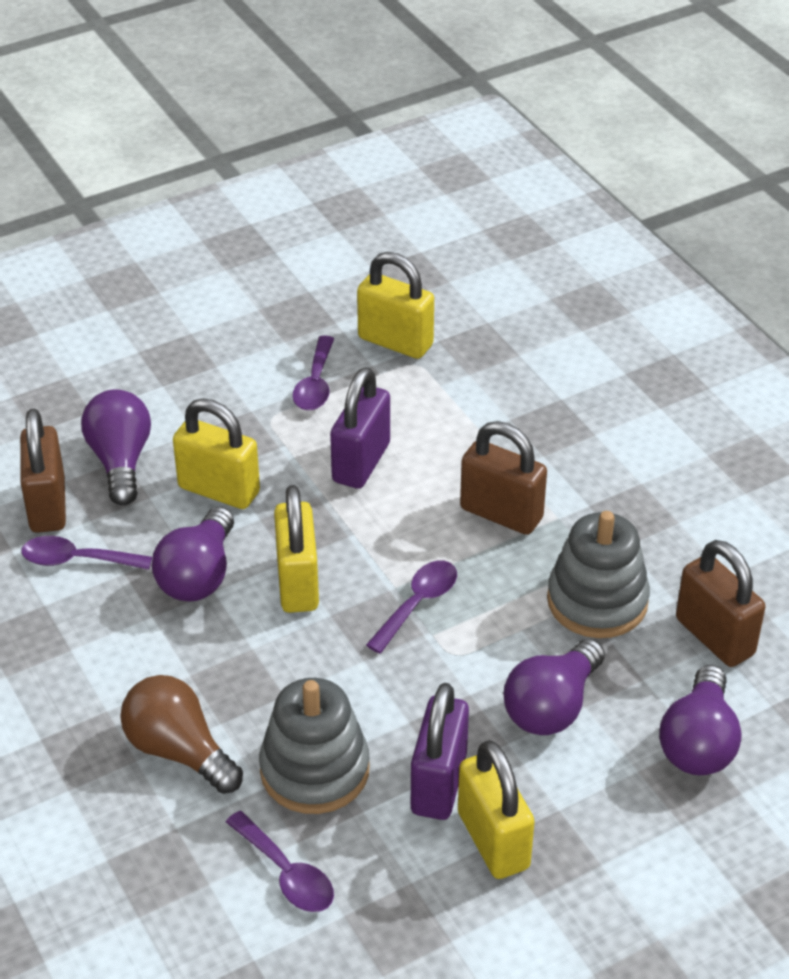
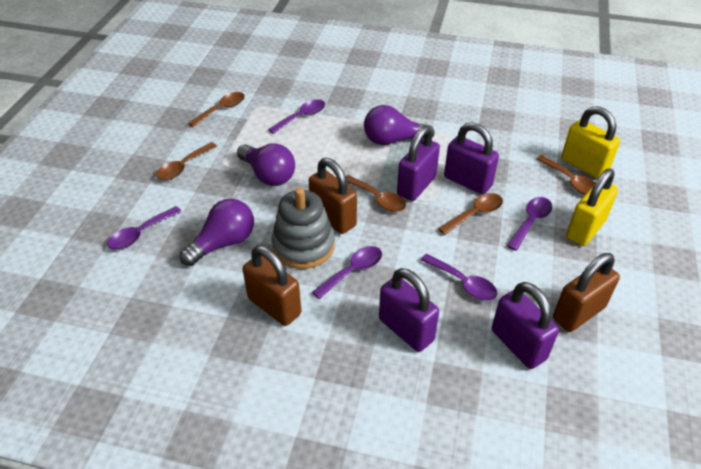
brown light bulb: 1 -> 0
brown spoon: 0 -> 5
grey stacking toy: 2 -> 1
purple light bulb: 4 -> 3
purple padlock: 2 -> 4
purple spoon: 4 -> 5
yellow padlock: 4 -> 2

